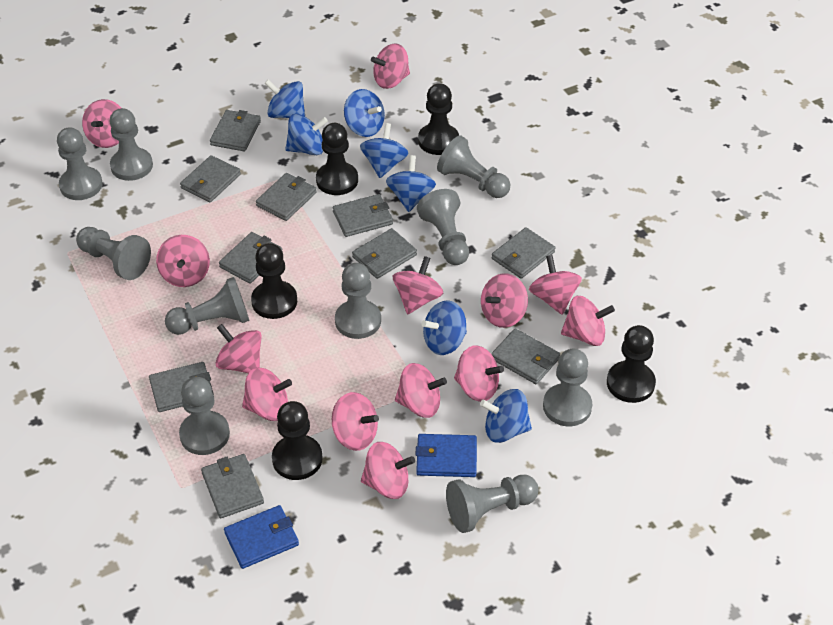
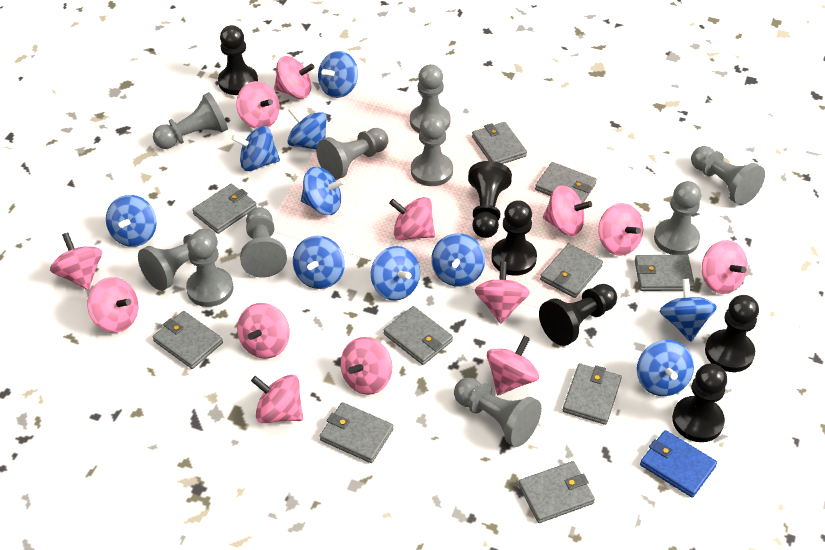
black pawn: 5 -> 6
blue spinning top: 7 -> 10
blue wallet: 2 -> 1

